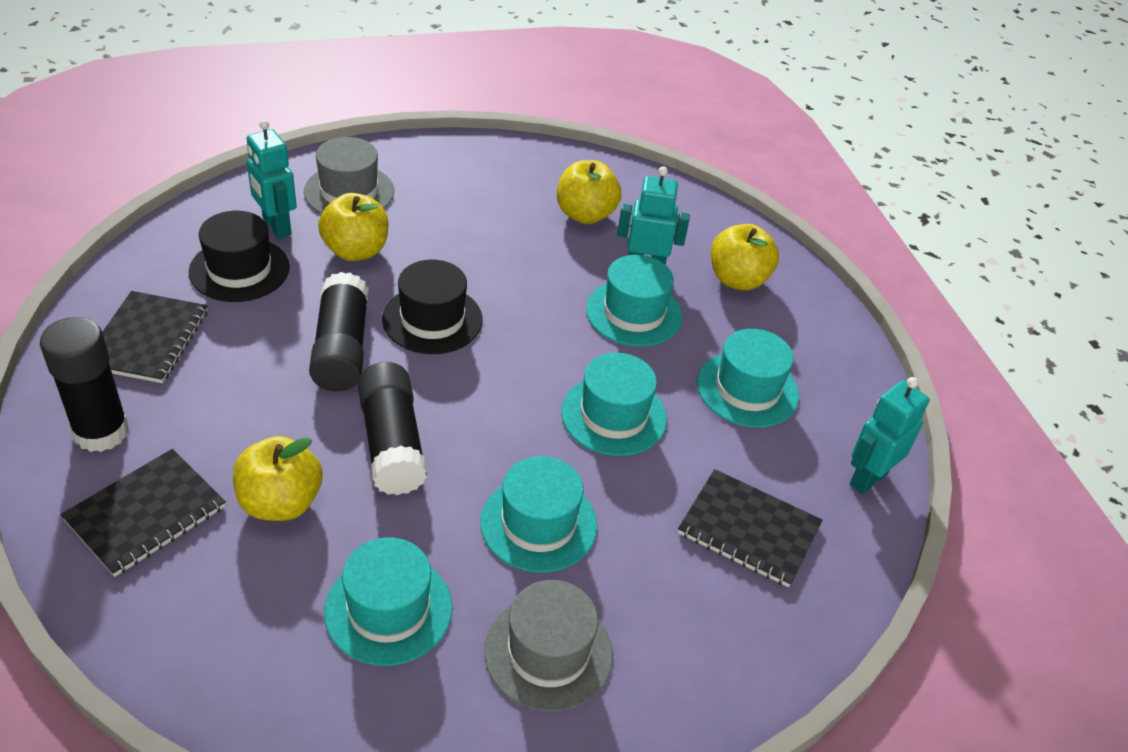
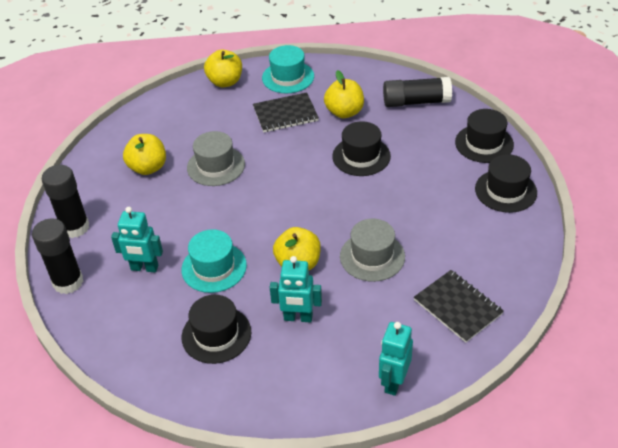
black hat: 2 -> 4
black notebook: 3 -> 2
turquoise hat: 5 -> 2

